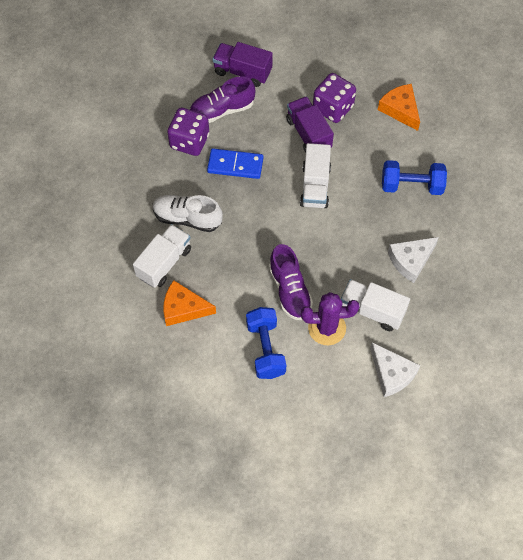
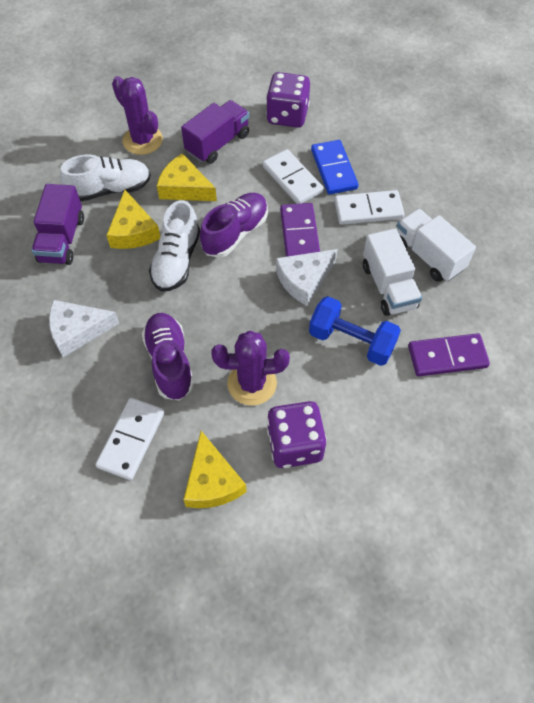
blue dumbbell: 2 -> 1
orange cheese: 2 -> 0
purple cactus: 1 -> 2
purple domino: 0 -> 2
white domino: 0 -> 3
white shoe: 1 -> 2
white truck: 3 -> 2
yellow cheese: 0 -> 3

